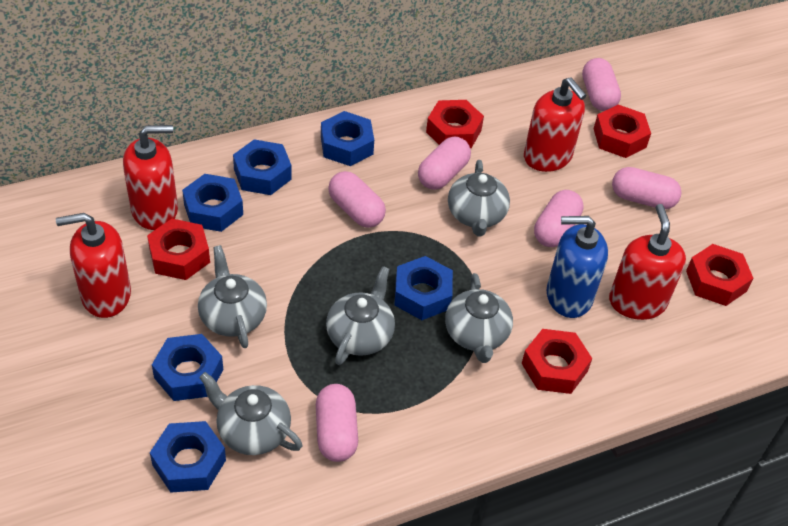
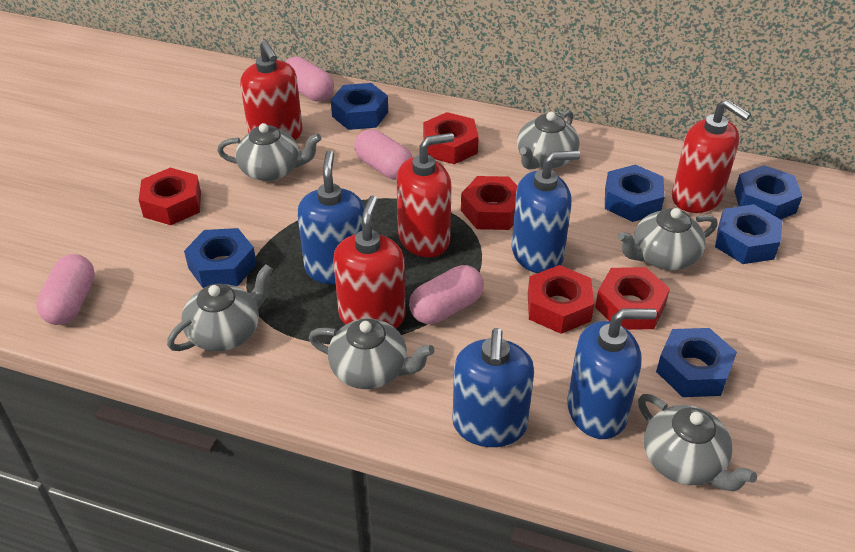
blue soap dispenser: 1 -> 4
grey teapot: 5 -> 6
pink capsule: 6 -> 4

